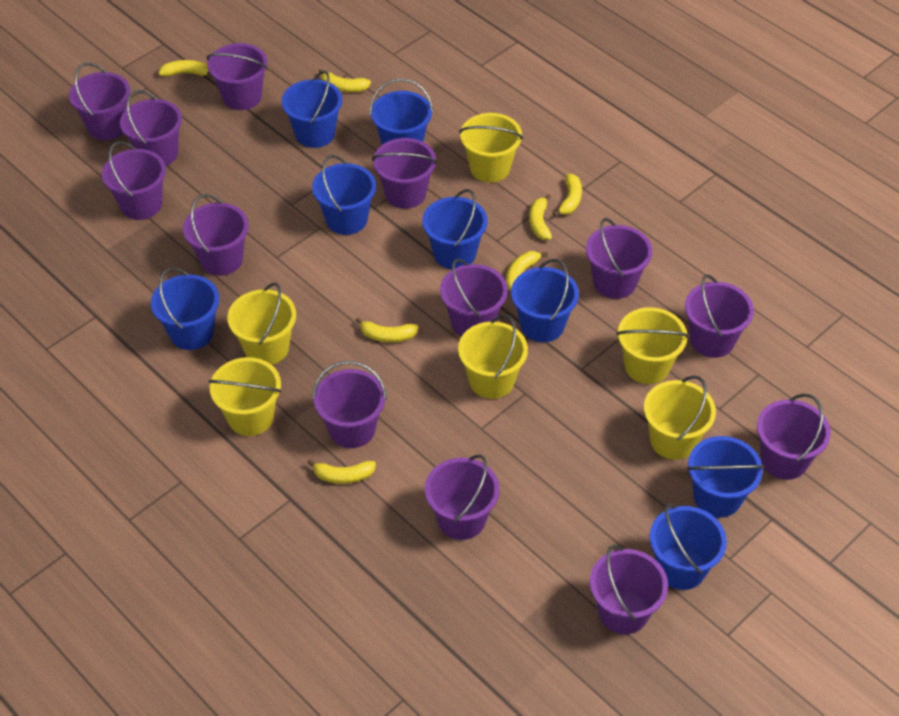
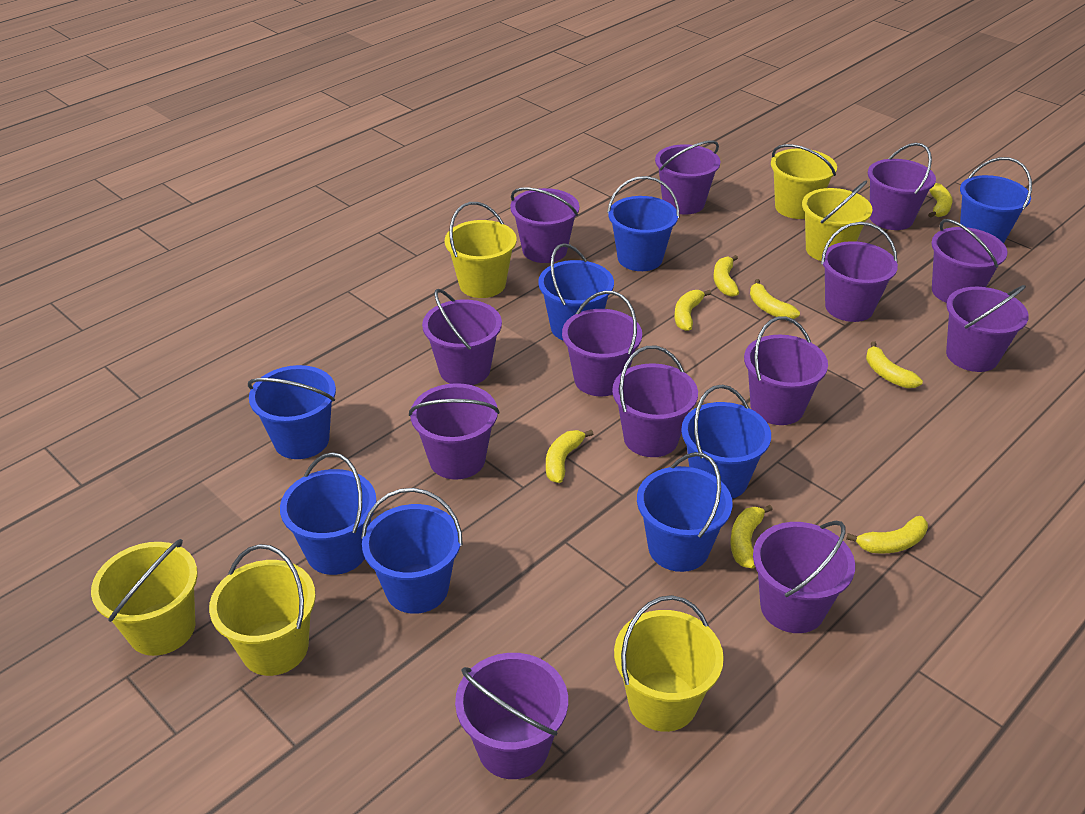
yellow banana: 7 -> 8

